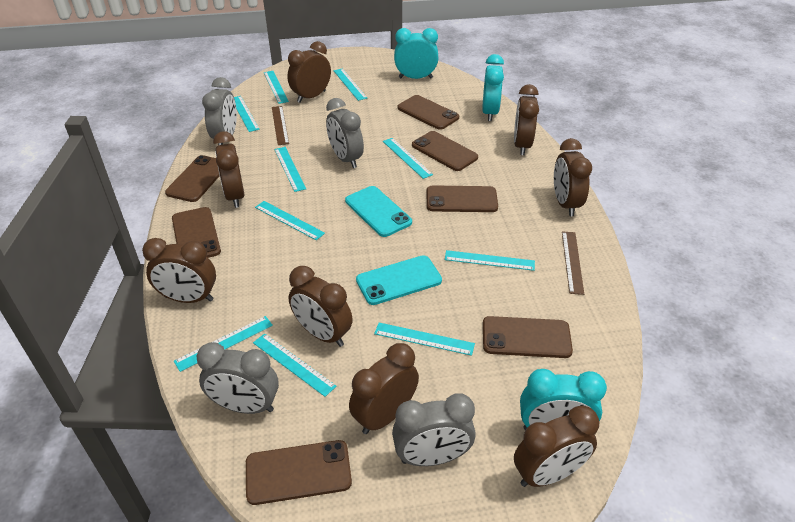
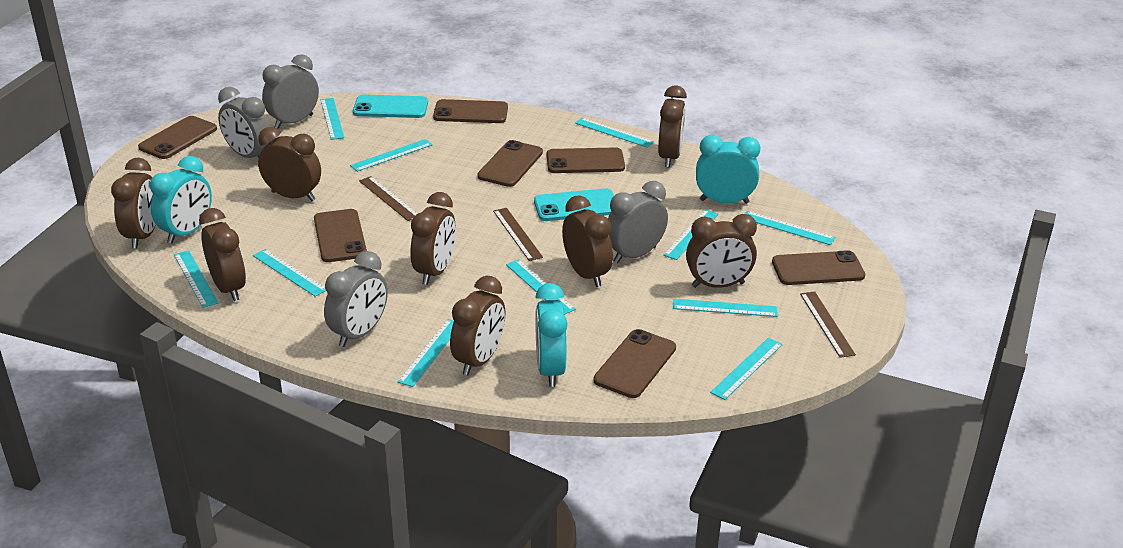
brown ruler: 2 -> 3
turquoise ruler: 10 -> 11

